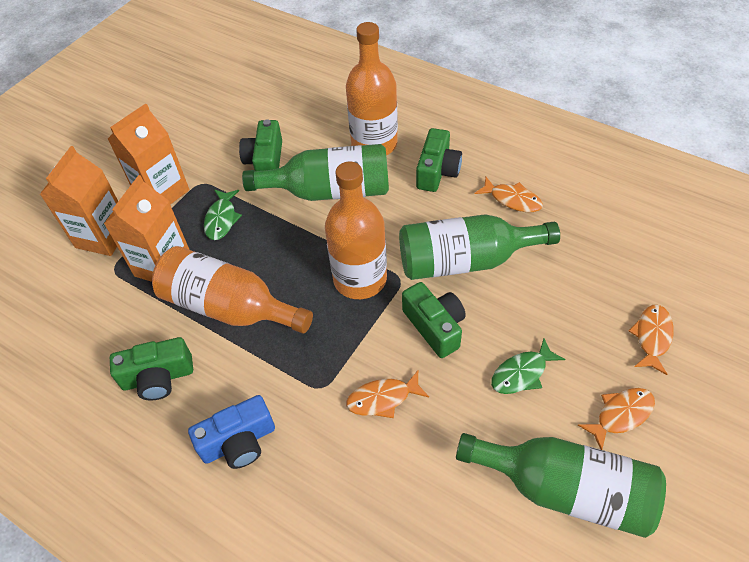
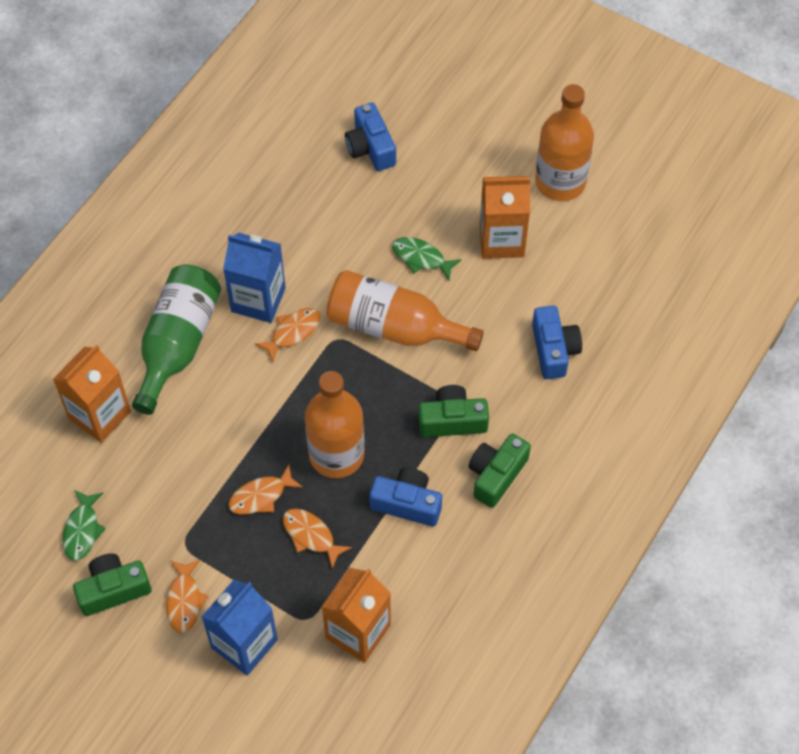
blue camera: 1 -> 3
blue carton: 0 -> 2
green bottle: 3 -> 1
green camera: 4 -> 3

